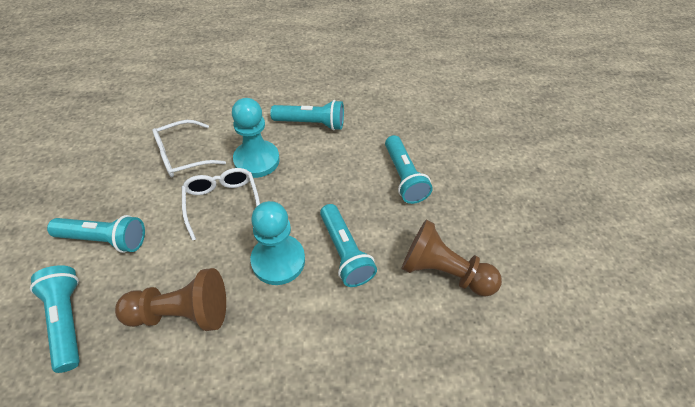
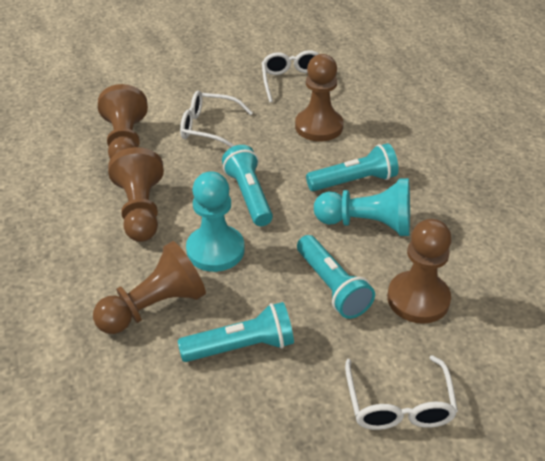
brown pawn: 2 -> 5
turquoise flashlight: 5 -> 4
white glasses: 2 -> 3

